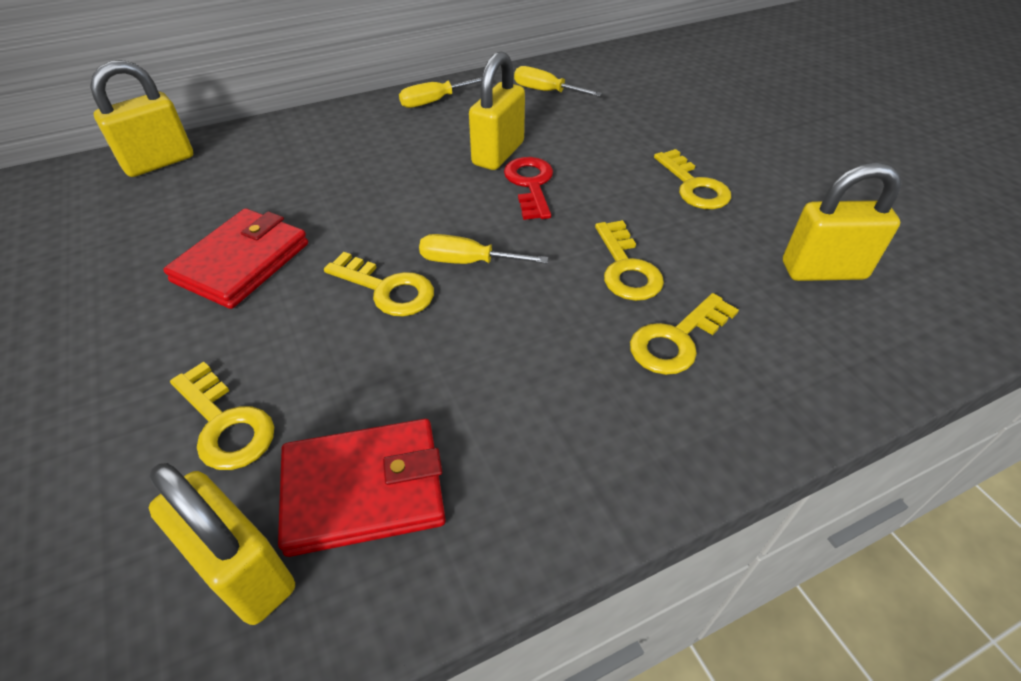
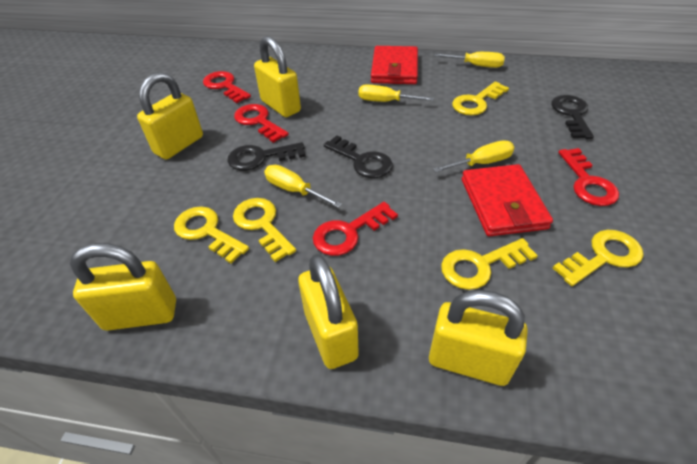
black key: 0 -> 3
red key: 1 -> 4
yellow padlock: 4 -> 5
yellow screwdriver: 3 -> 4

